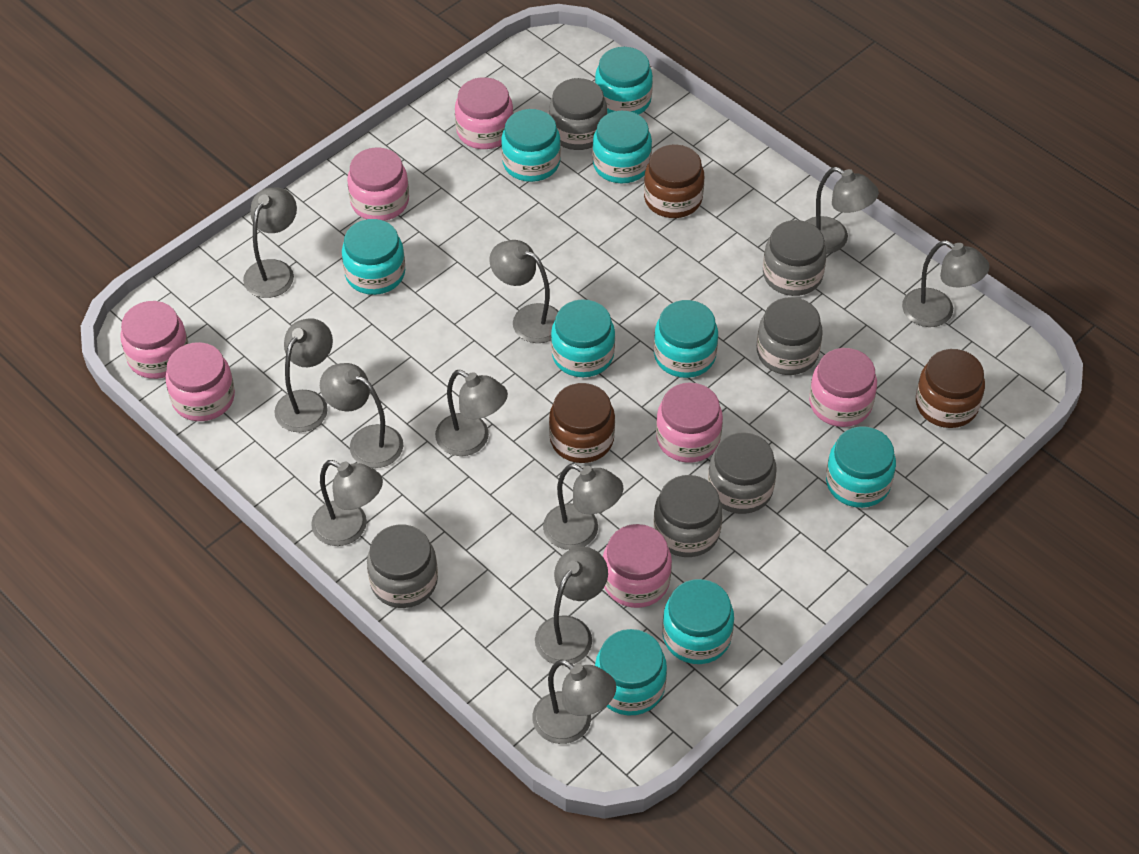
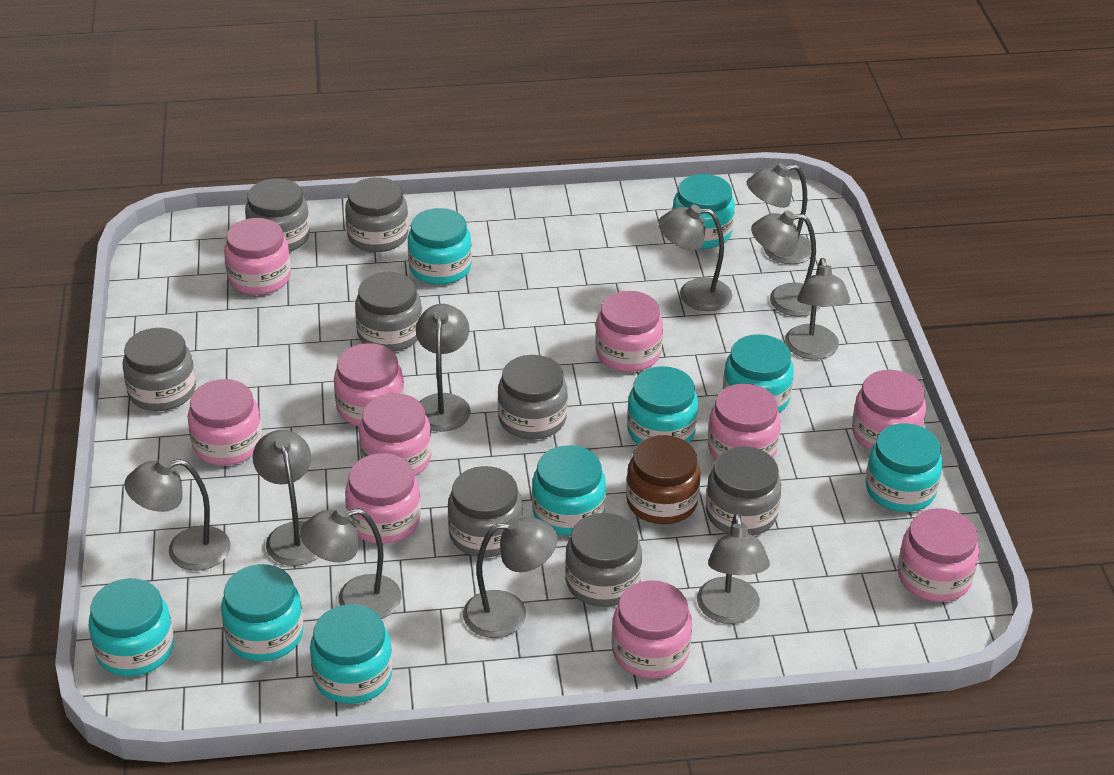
brown jar: 3 -> 1
grey jar: 6 -> 8
grey lamp: 11 -> 10
pink jar: 7 -> 10

